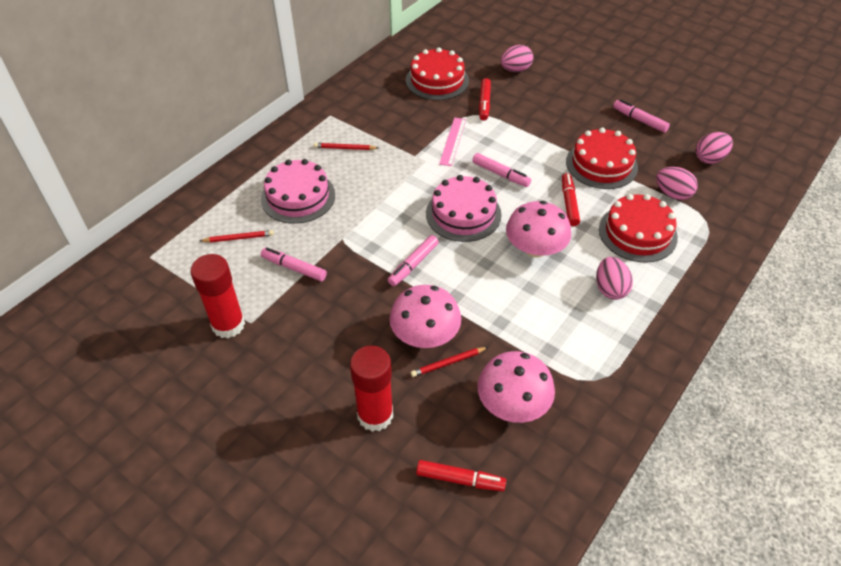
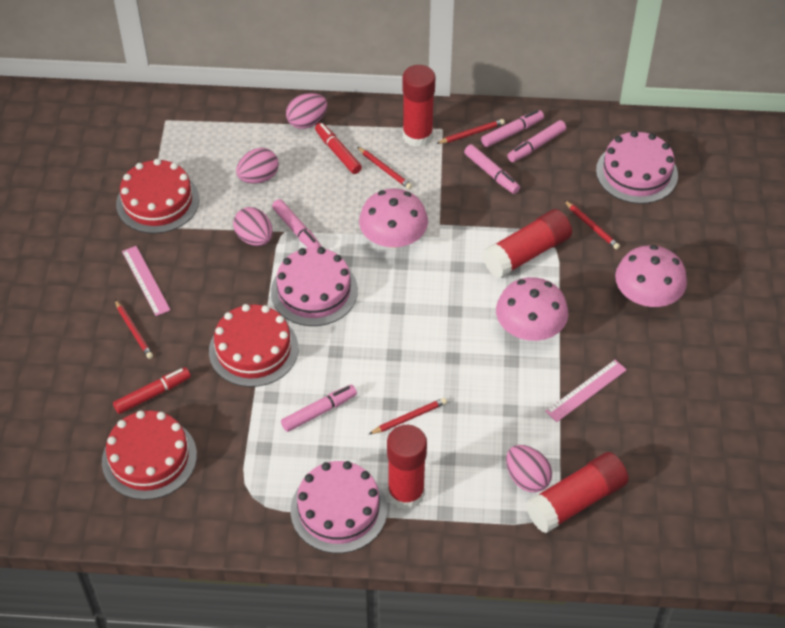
pink cake: 2 -> 3
pink marker: 4 -> 5
pink ruler: 1 -> 2
red glue stick: 2 -> 4
red marker: 3 -> 2
red pencil: 3 -> 5

